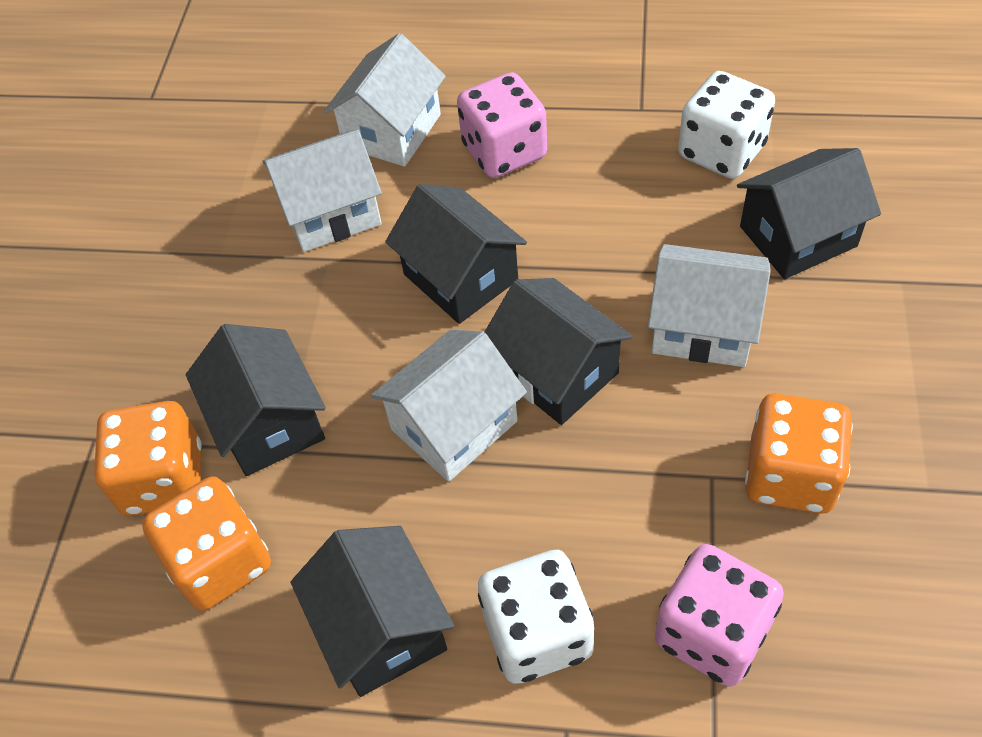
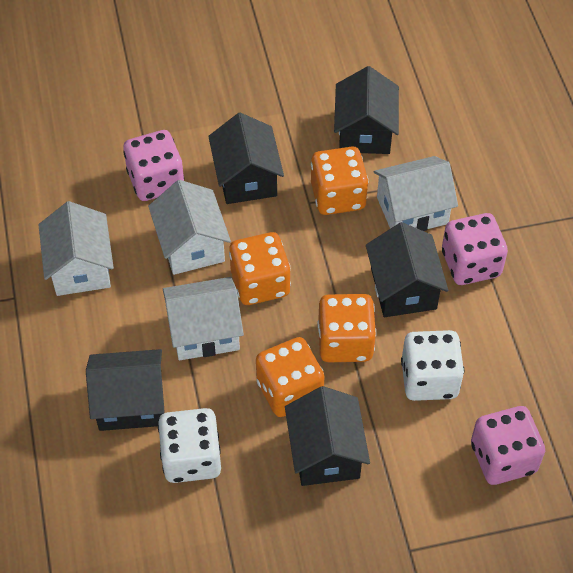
orange dice: 3 -> 4
pink dice: 2 -> 3

